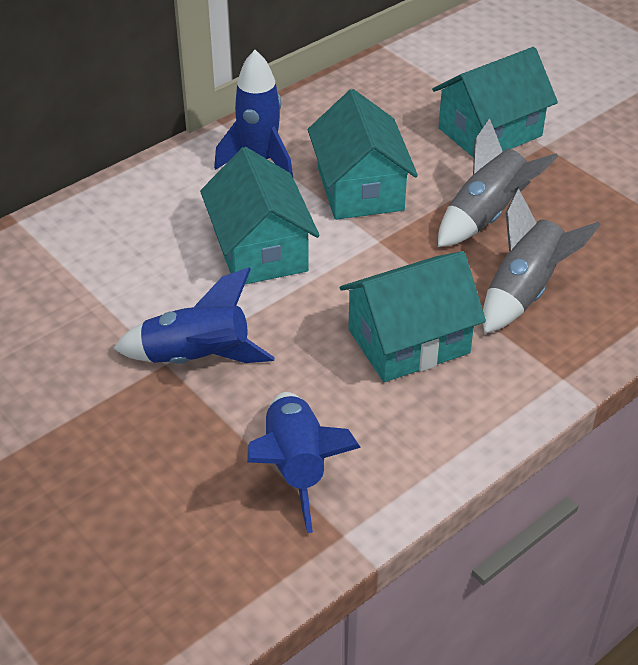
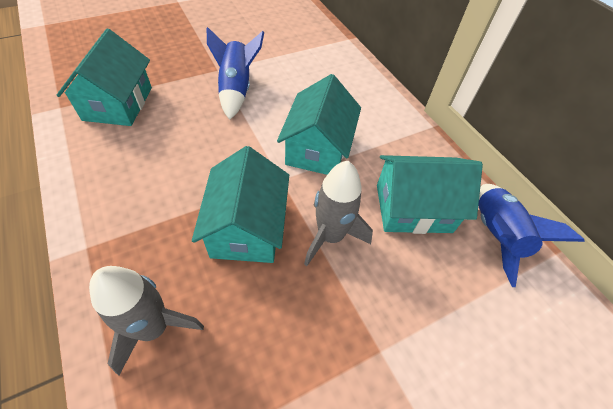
blue rocket: 3 -> 2

